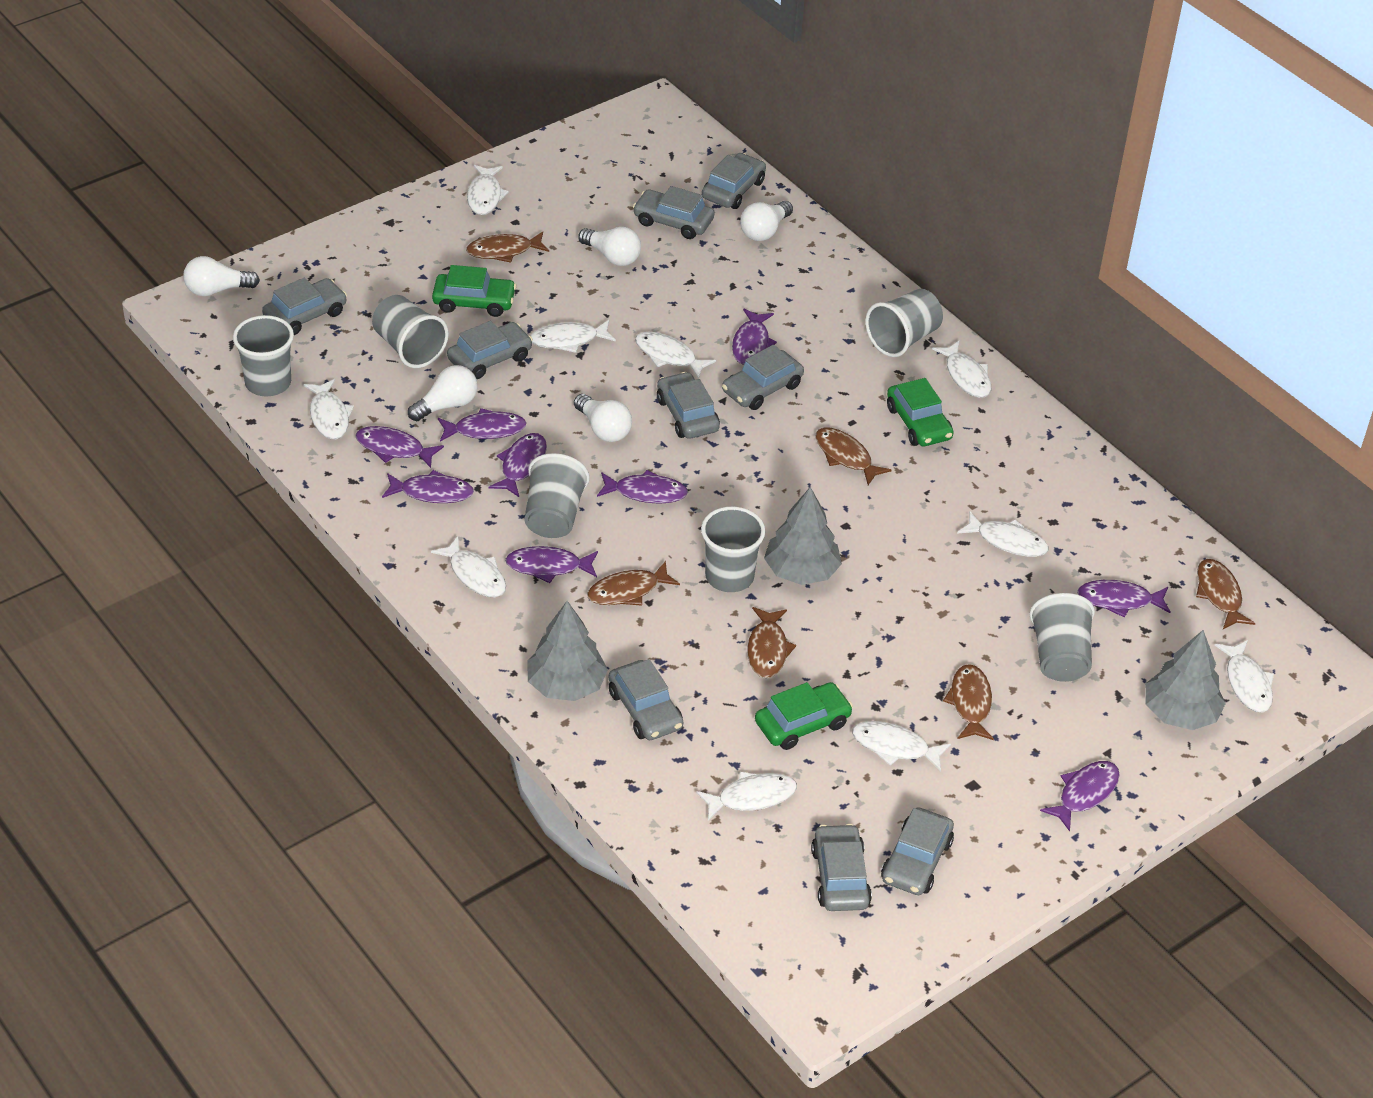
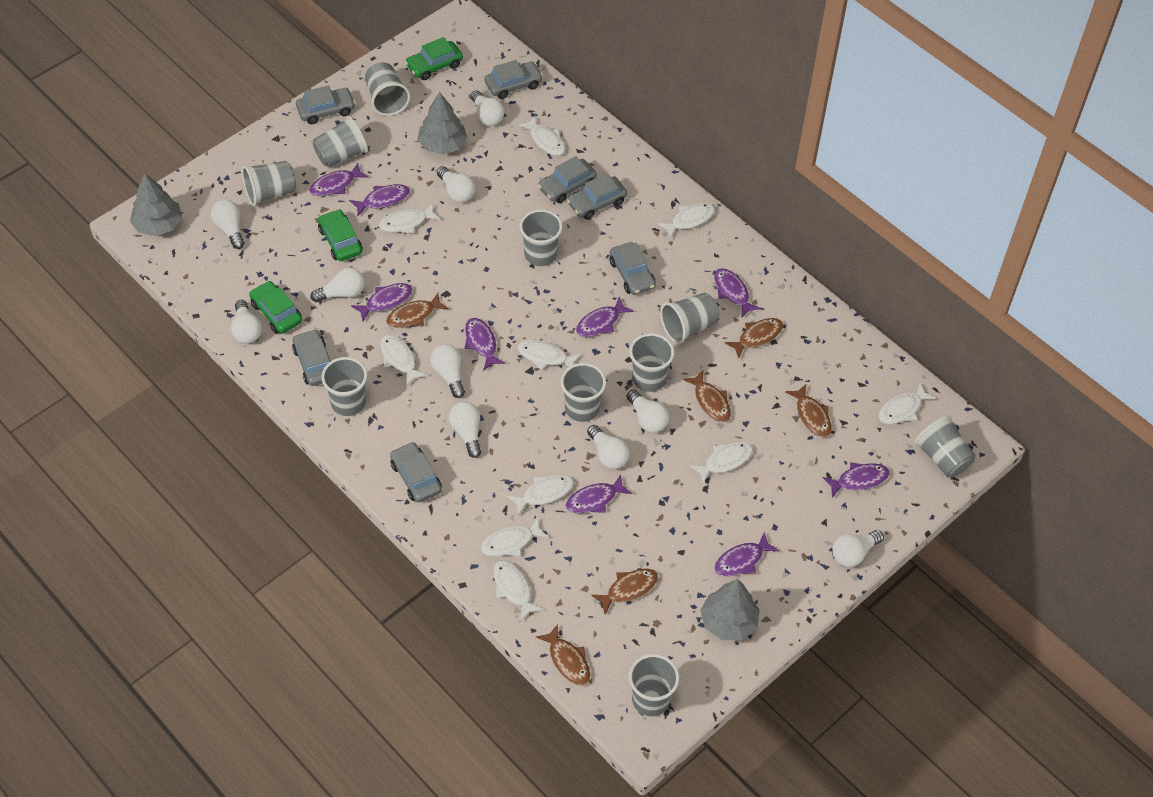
grey car: 9 -> 7
grey cup: 6 -> 10
white light bulb: 5 -> 10

